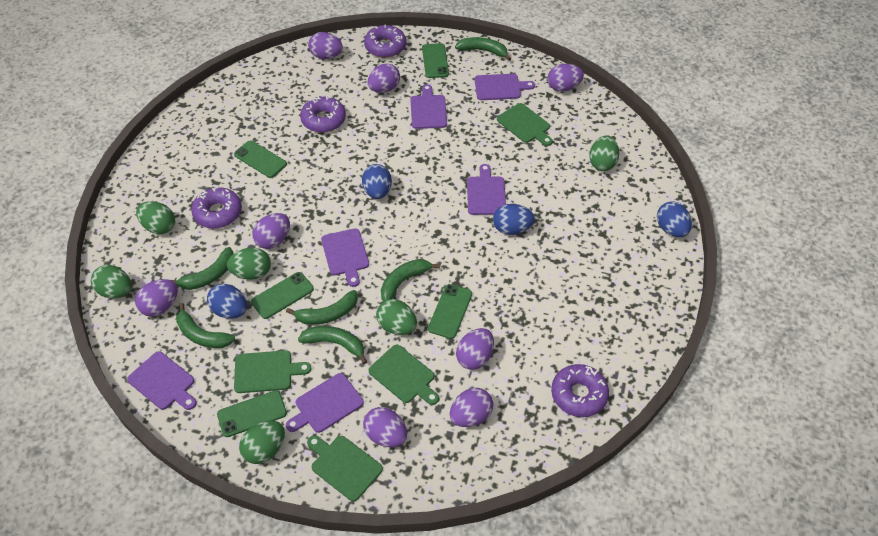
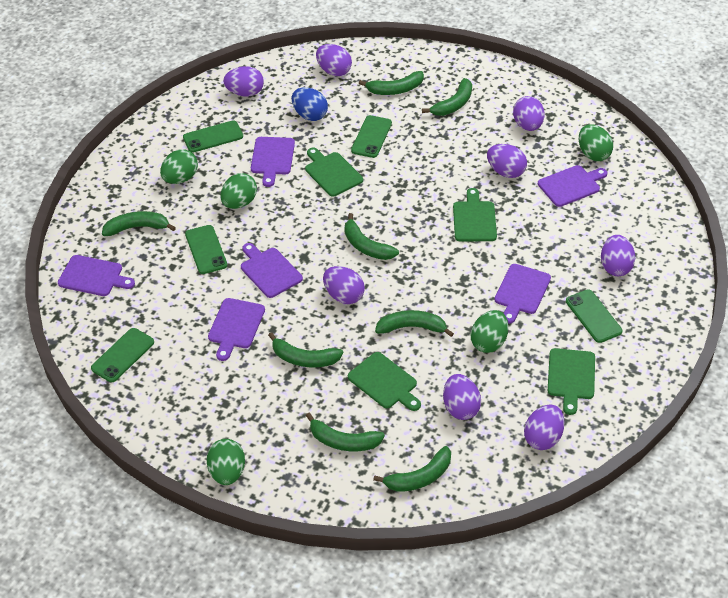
blue egg: 4 -> 1
green banana: 6 -> 8
green egg: 6 -> 5
purple donut: 4 -> 0

